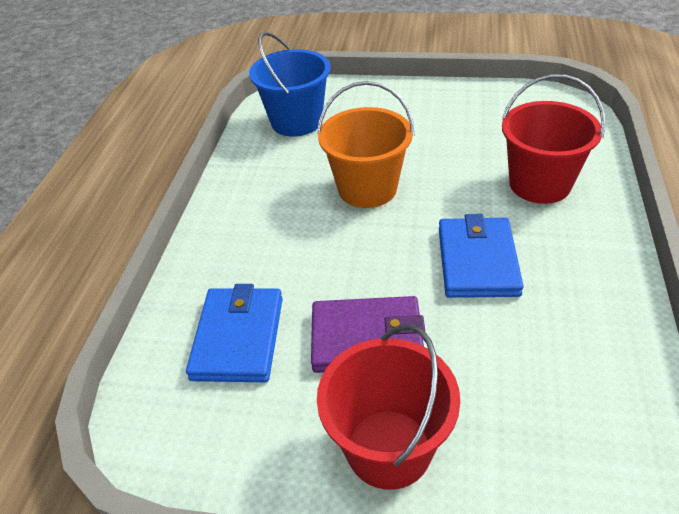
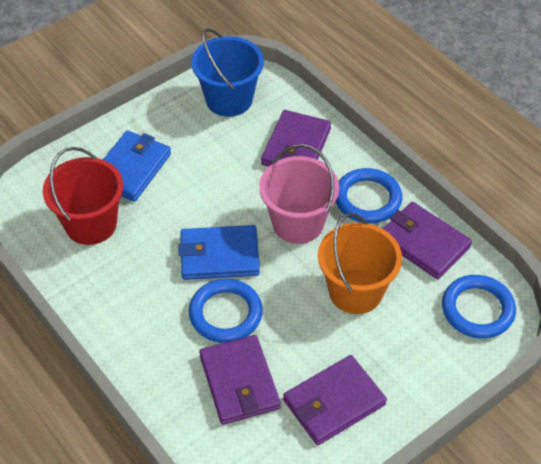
blue ring: 0 -> 3
pink bucket: 0 -> 1
purple wallet: 1 -> 4
red bucket: 2 -> 1

